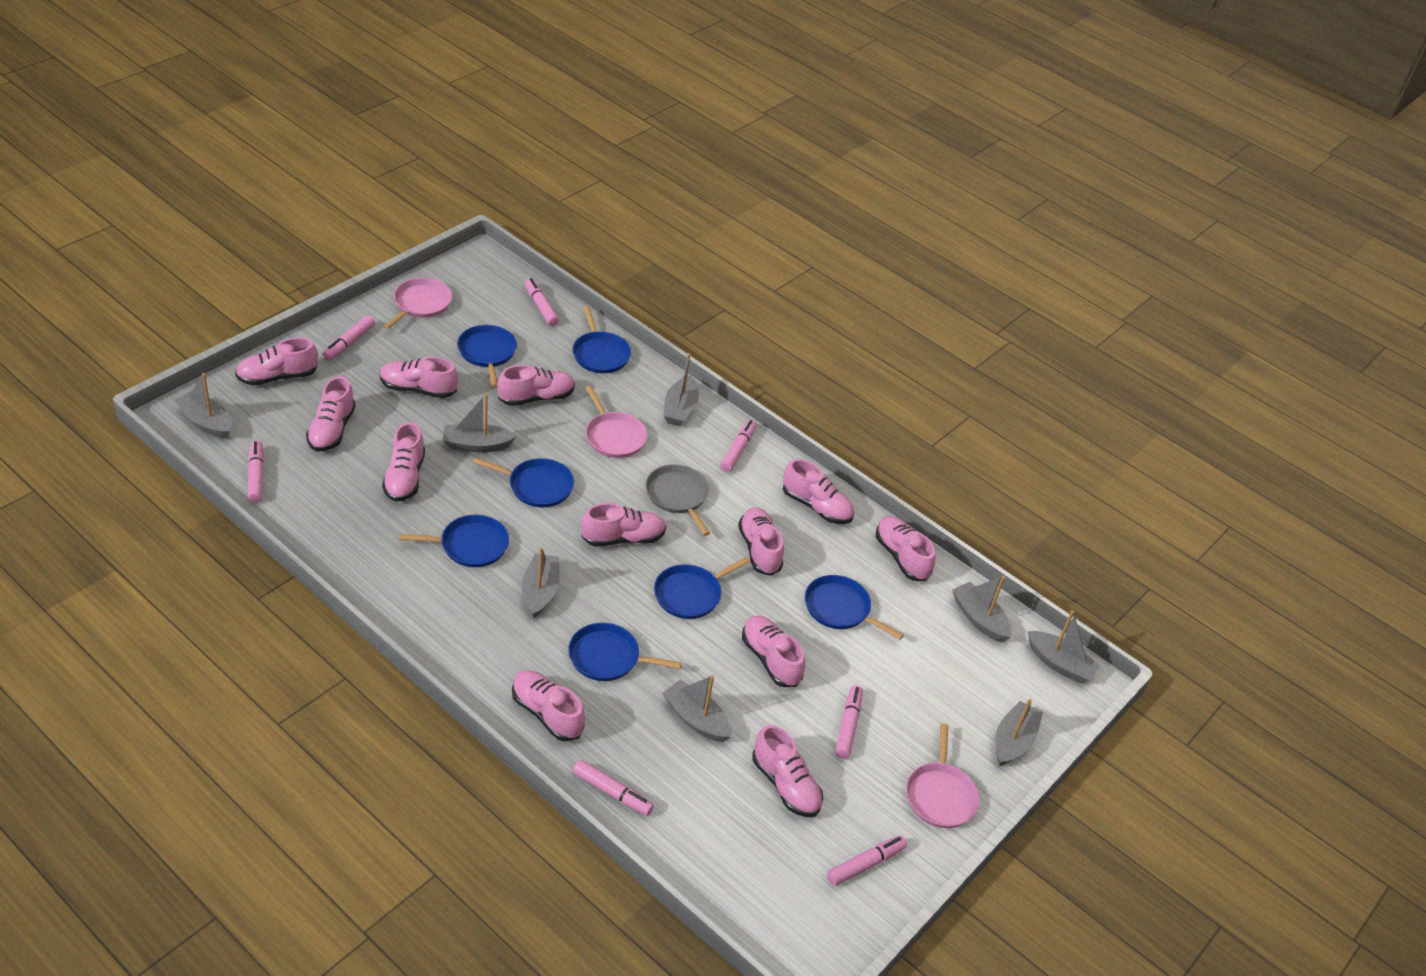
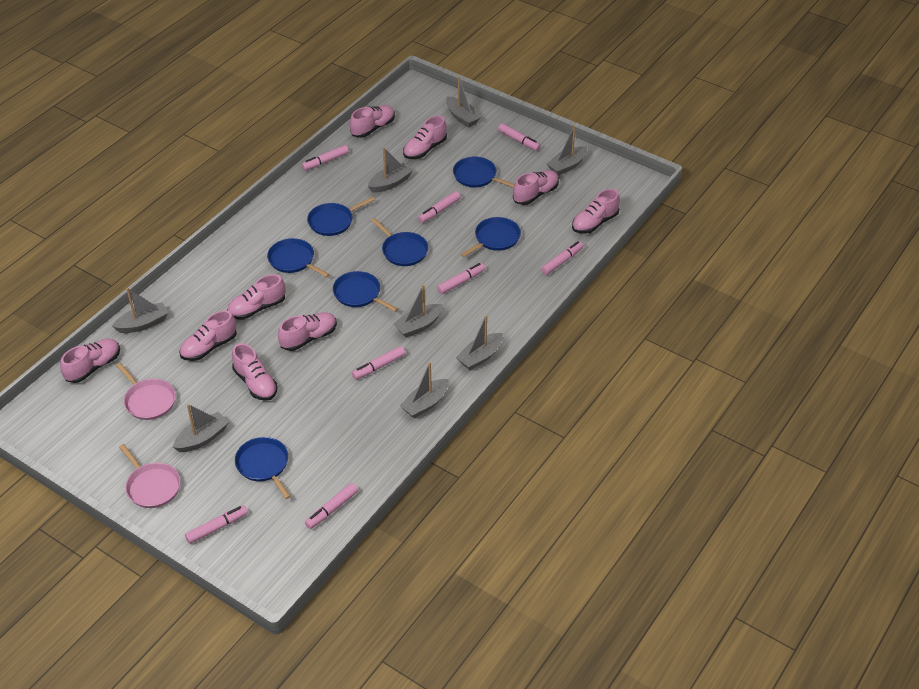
grey pan: 1 -> 0
pink marker: 7 -> 8
pink pan: 3 -> 2
pink shoe: 12 -> 9

